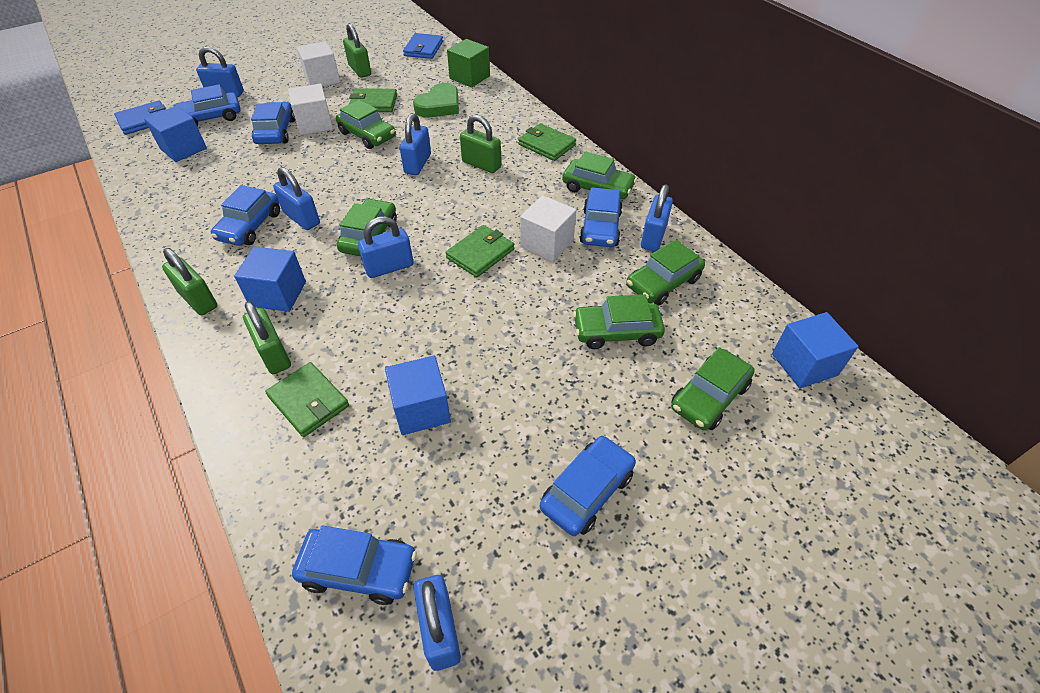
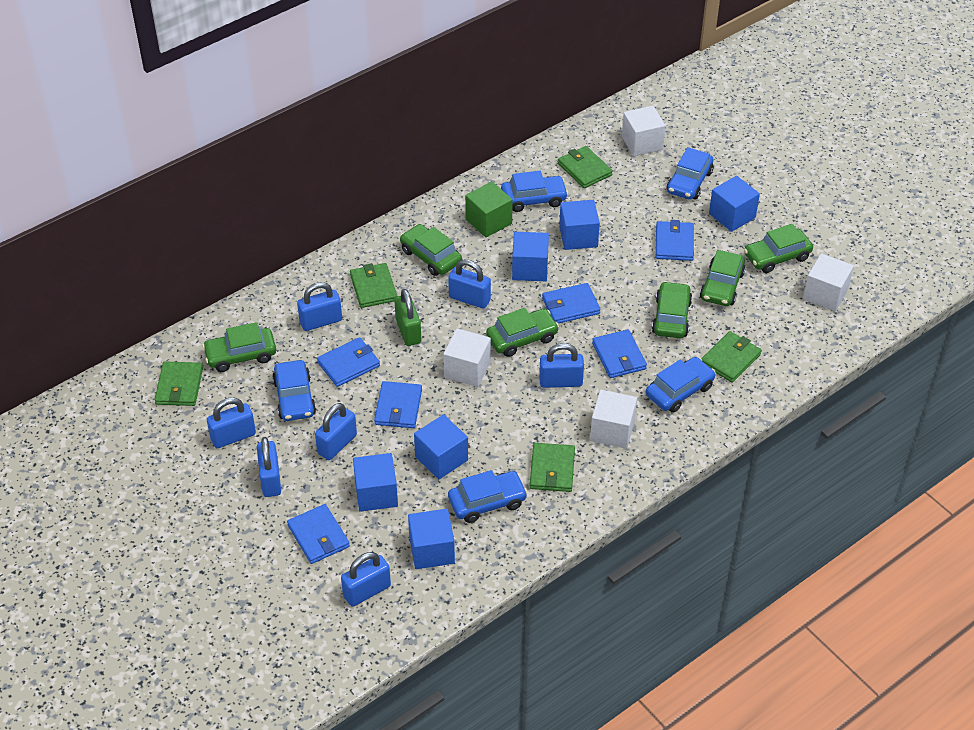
blue car: 6 -> 5
blue cube: 4 -> 6
blue padlock: 6 -> 7
blue wallet: 2 -> 6
green heart: 1 -> 0
green padlock: 4 -> 1
green wallet: 4 -> 5
white cube: 3 -> 4

